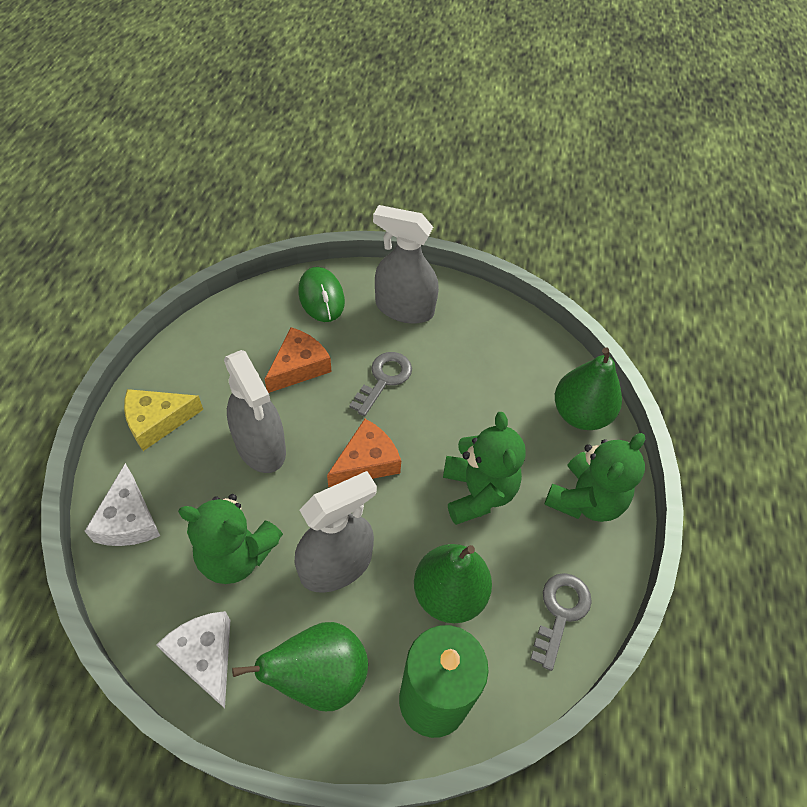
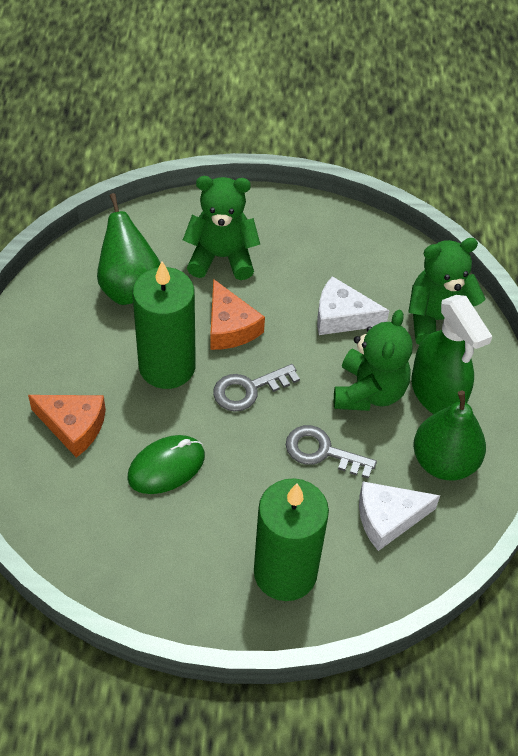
green candle: 1 -> 2
green pear: 3 -> 2
green spray bottle: 0 -> 1
grey spray bottle: 3 -> 0
yellow cheese: 1 -> 0

